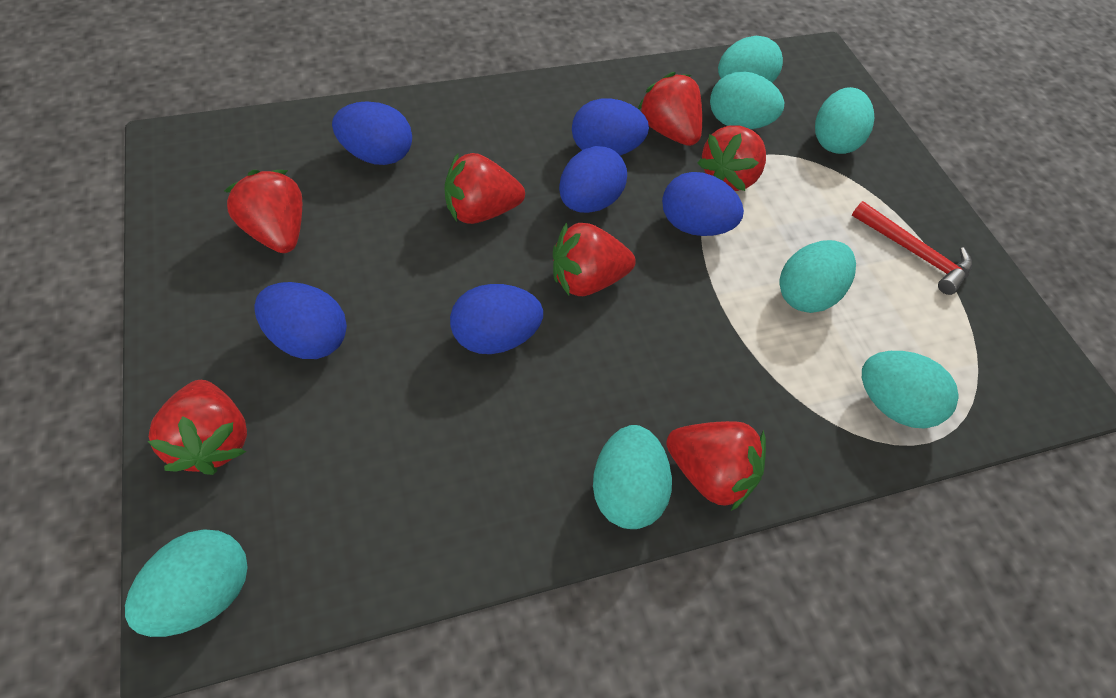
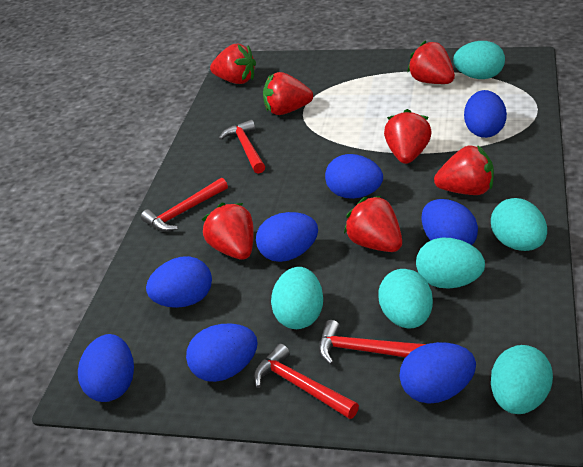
blue egg: 6 -> 8
red hammer: 1 -> 4
turquoise egg: 7 -> 6

